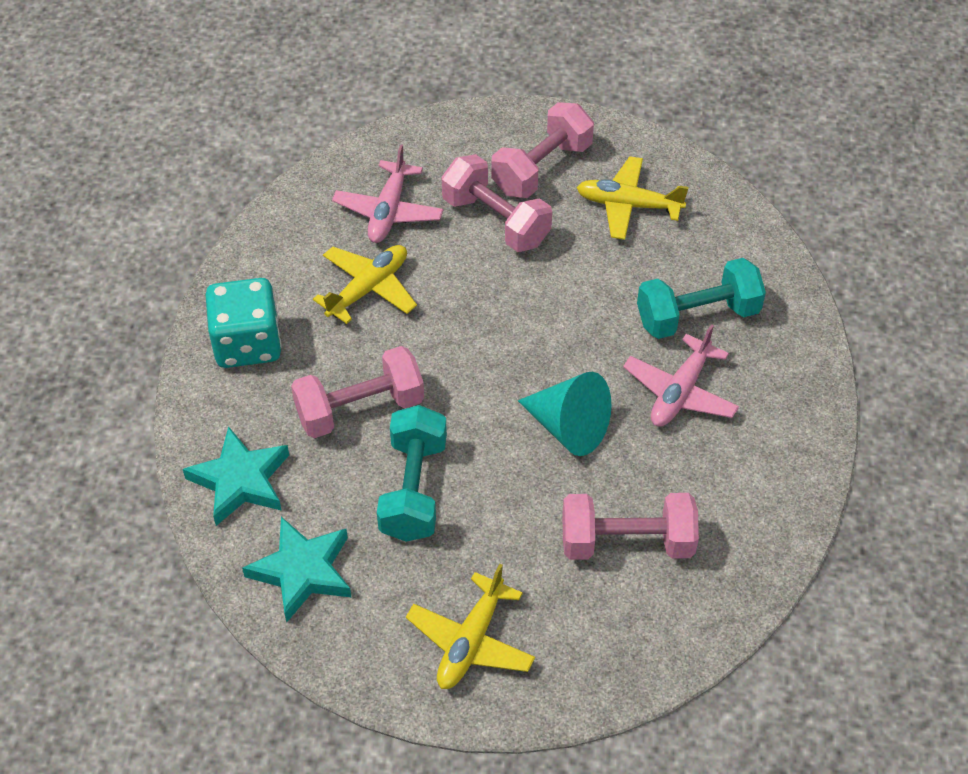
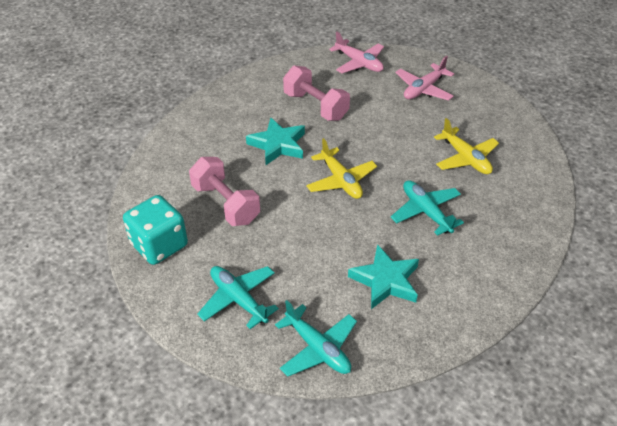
pink dumbbell: 4 -> 2
turquoise cone: 1 -> 0
turquoise dumbbell: 2 -> 0
turquoise plane: 0 -> 3
yellow plane: 3 -> 2

